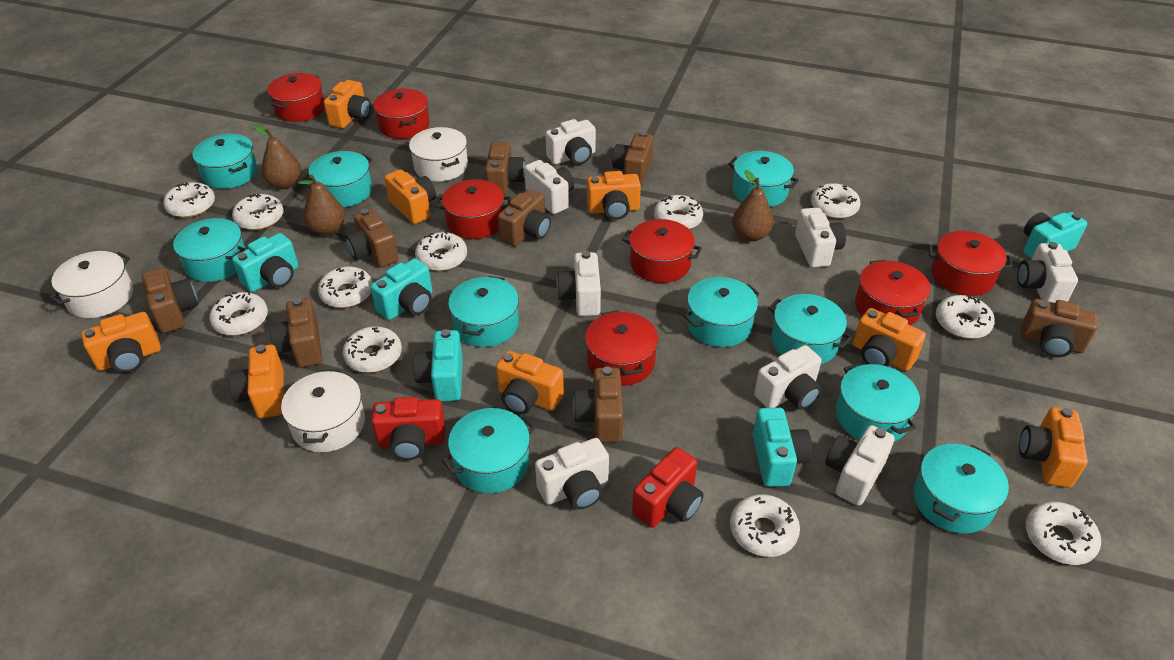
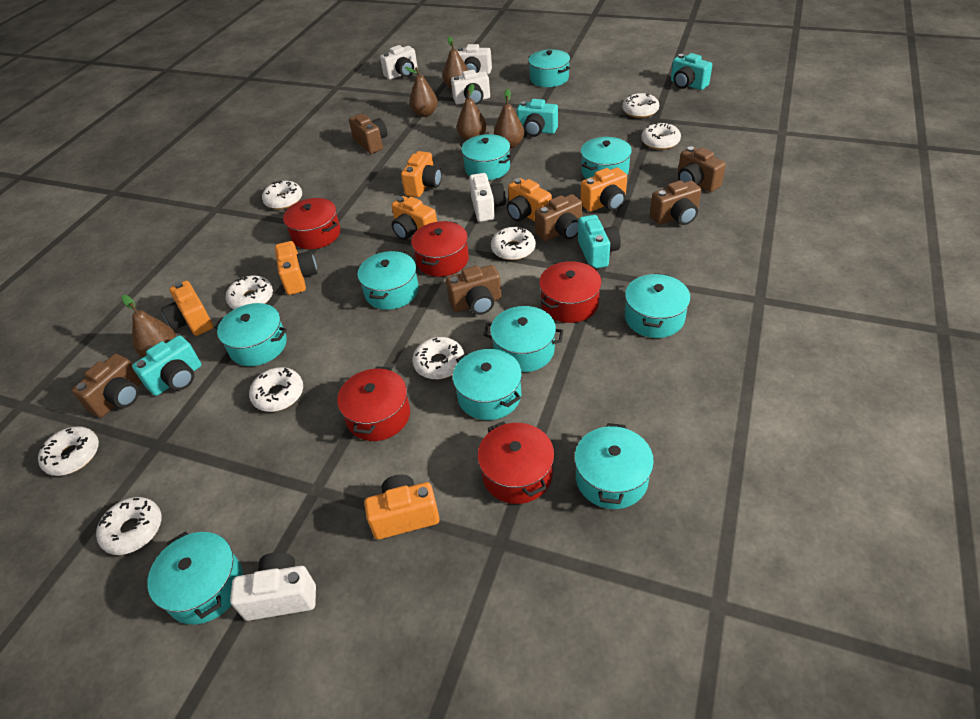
brown camera: 8 -> 6
brown pear: 3 -> 5
orange camera: 8 -> 7
red camera: 2 -> 0
red pot: 7 -> 5
turquoise camera: 5 -> 4
white camera: 8 -> 5
white donut: 11 -> 9
white pot: 3 -> 0

